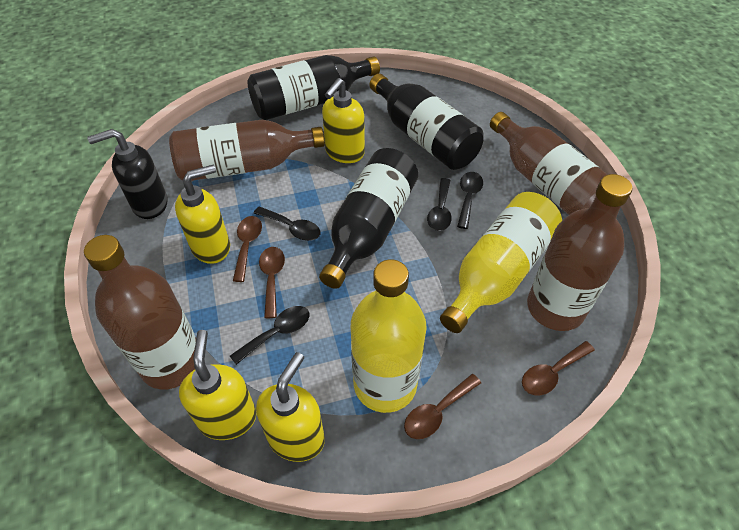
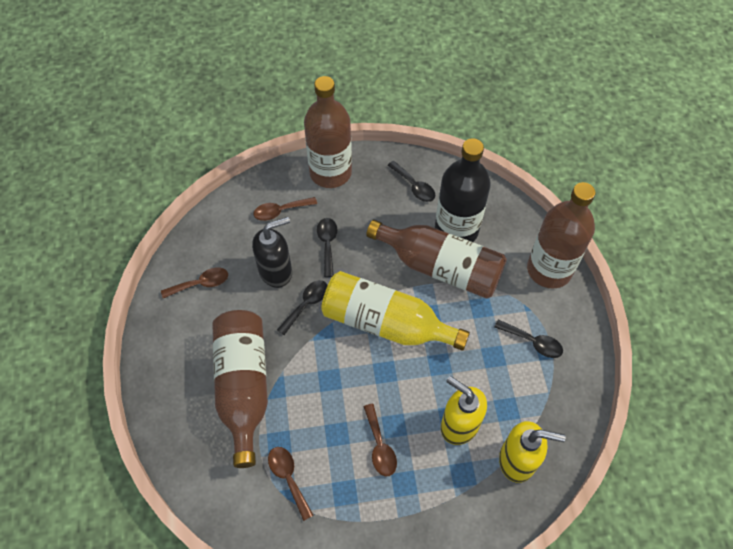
black bottle: 3 -> 1
yellow bottle: 2 -> 1
yellow soap dispenser: 4 -> 2

